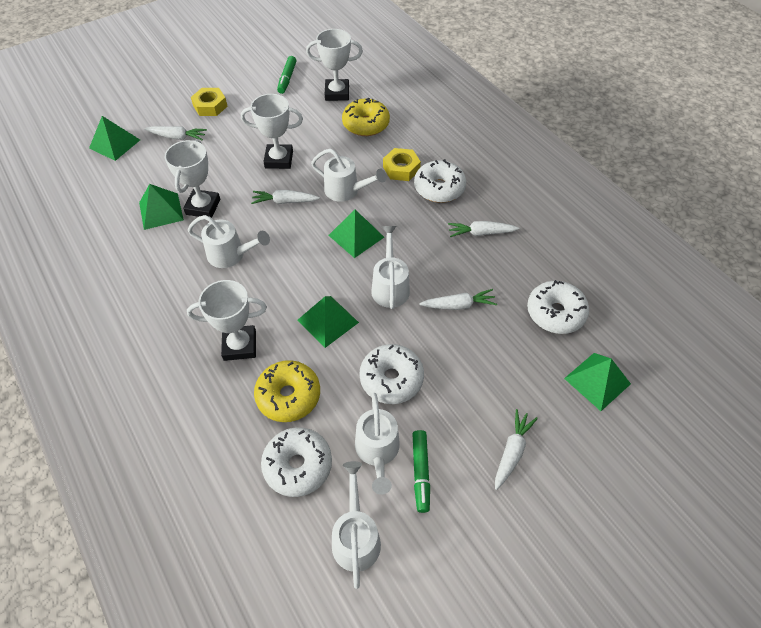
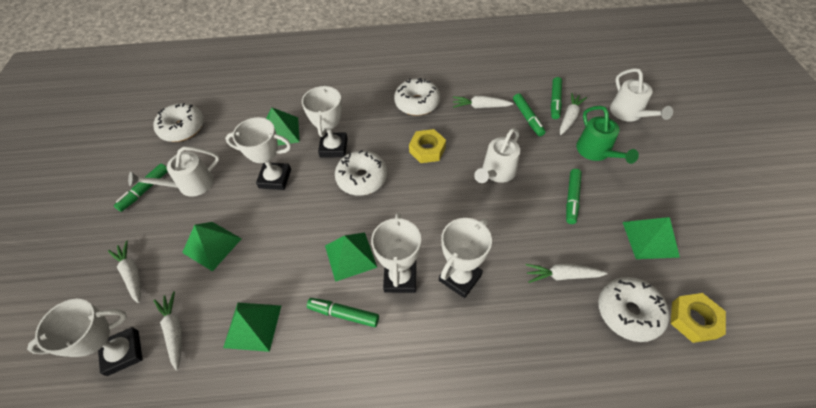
green marker: 2 -> 5
green watering can: 0 -> 1
white trophy: 4 -> 5
white watering can: 5 -> 3
yellow donut: 2 -> 0

